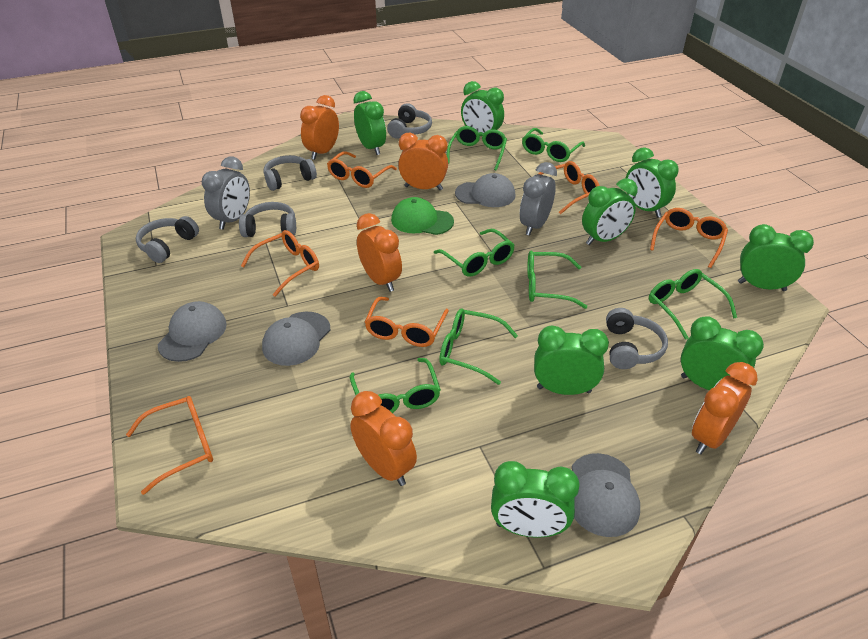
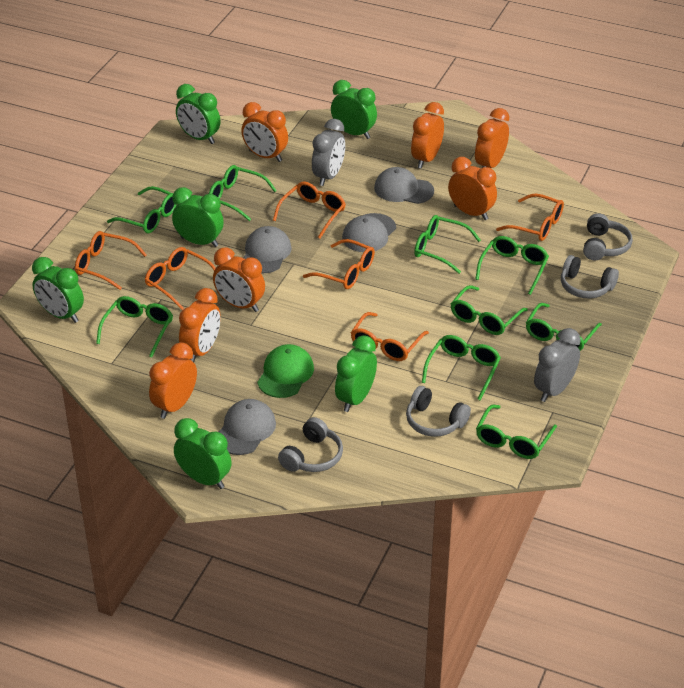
green clock: 8 -> 6
green glasses: 7 -> 9
grey headphones: 5 -> 4
orange clock: 5 -> 7

